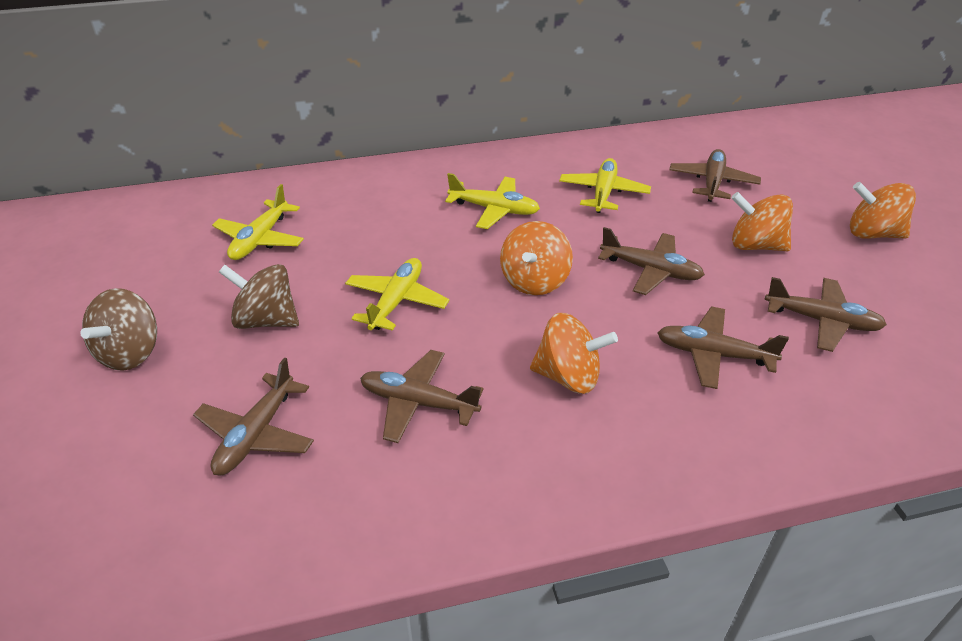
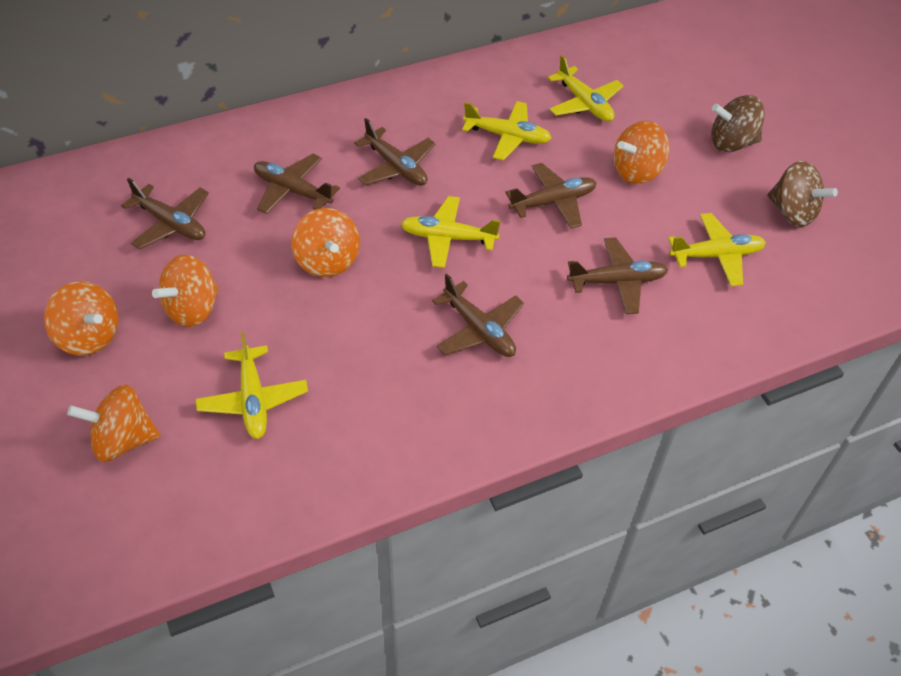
orange spinning top: 4 -> 5
yellow plane: 4 -> 5

